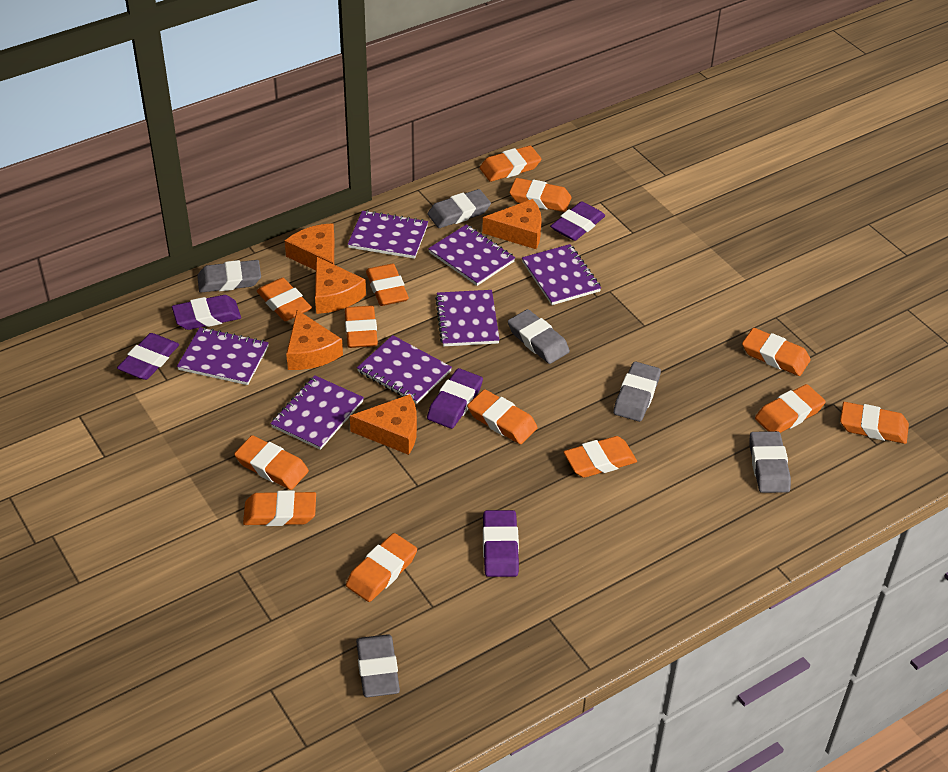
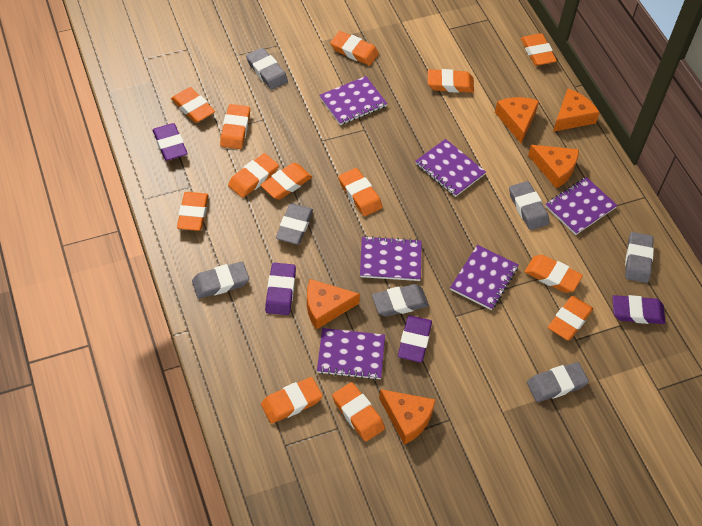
grey eraser: 6 -> 7
purple eraser: 5 -> 4
purple notebook: 7 -> 6

